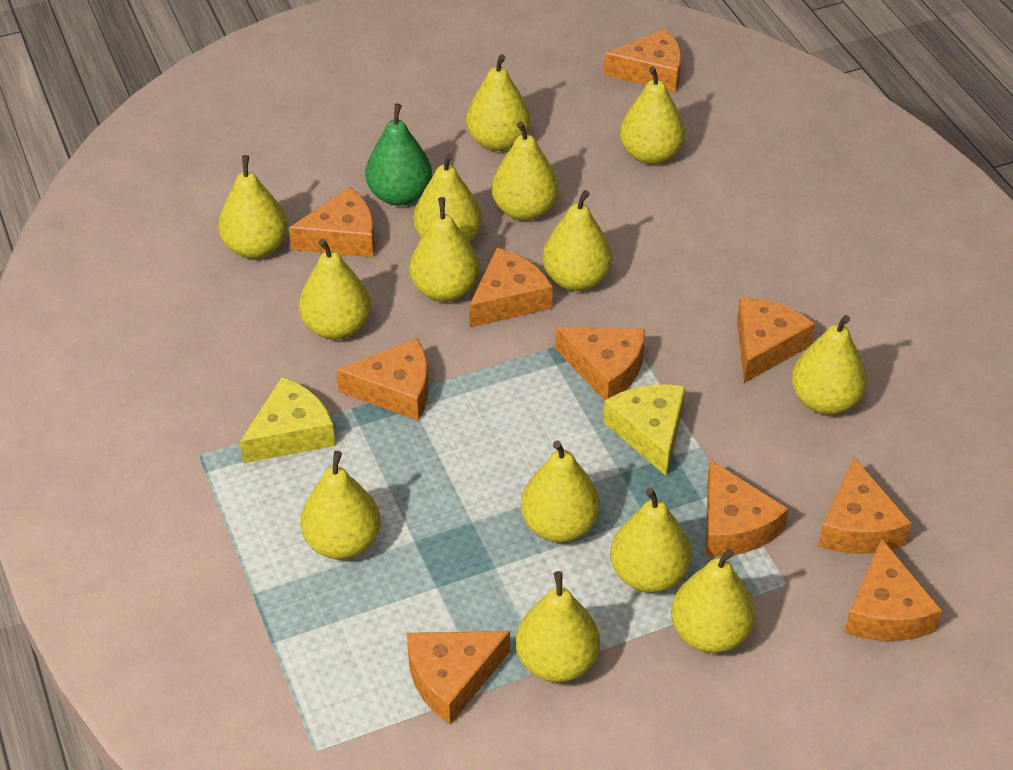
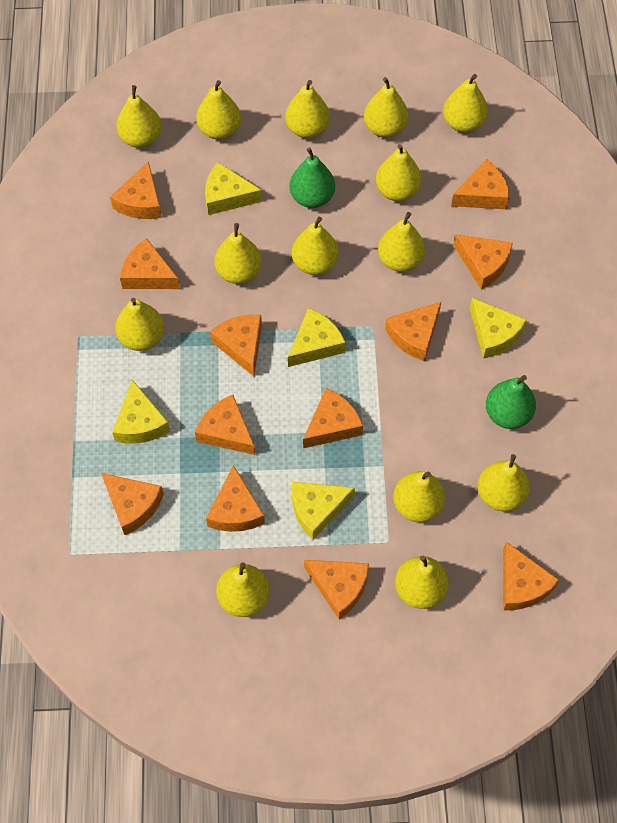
green pear: 1 -> 2
orange cheese: 10 -> 12
yellow cheese: 2 -> 5

